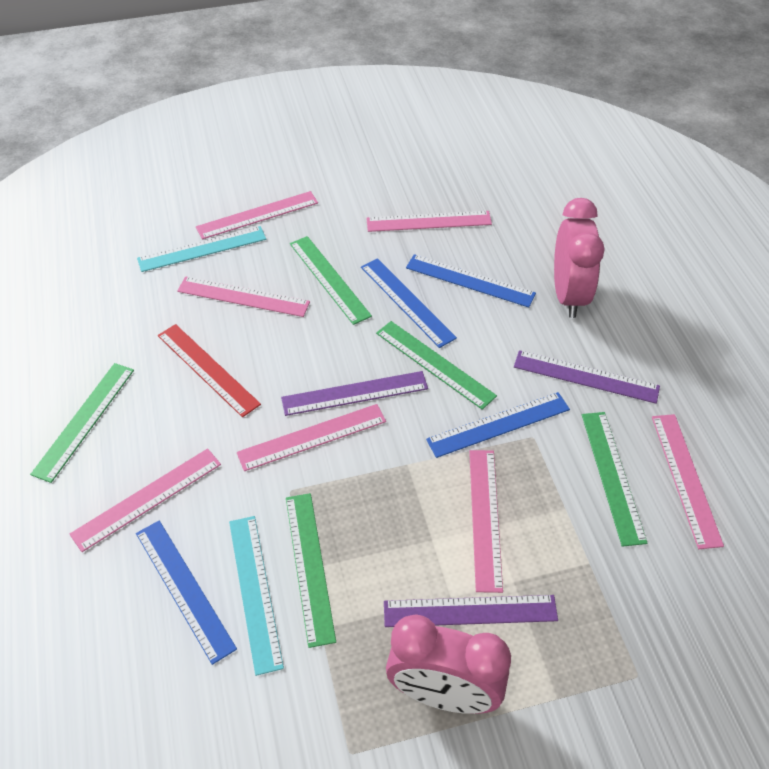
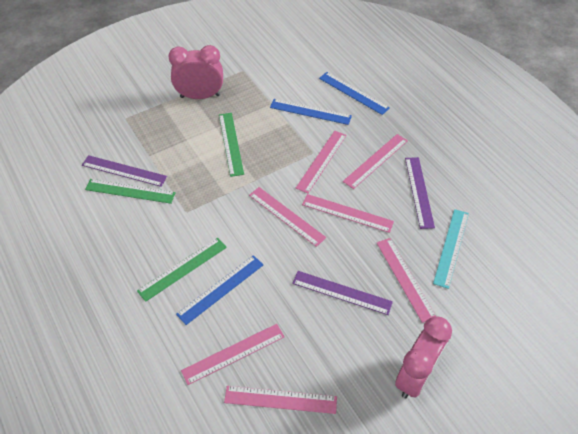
blue ruler: 4 -> 3
green ruler: 5 -> 3
red ruler: 1 -> 0
turquoise ruler: 2 -> 1

